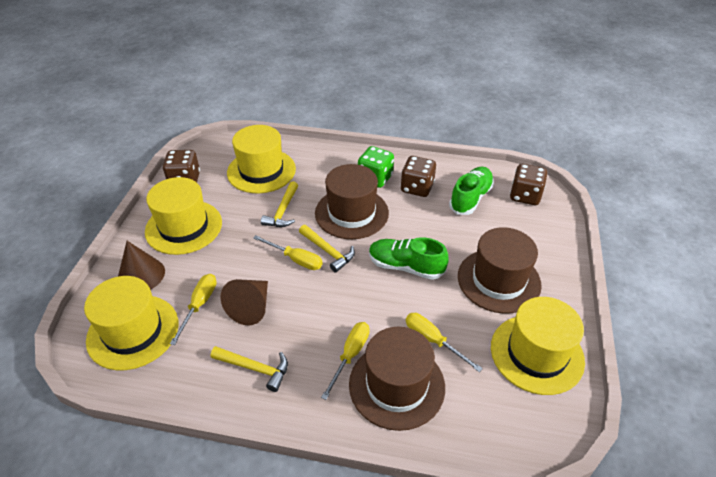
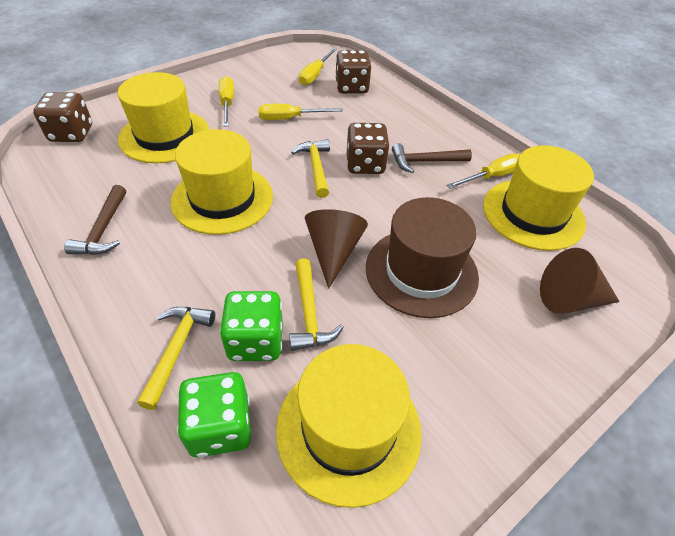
brown hammer: 0 -> 2
brown hat: 3 -> 1
green dice: 1 -> 2
green shoe: 2 -> 0

